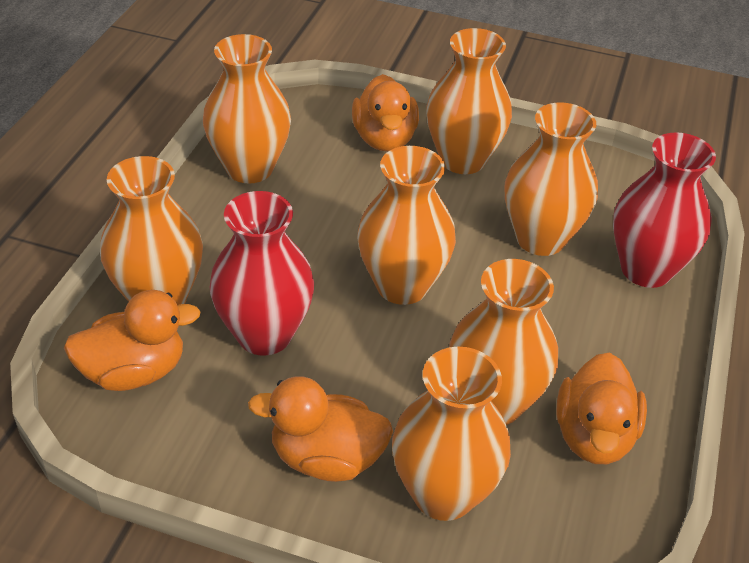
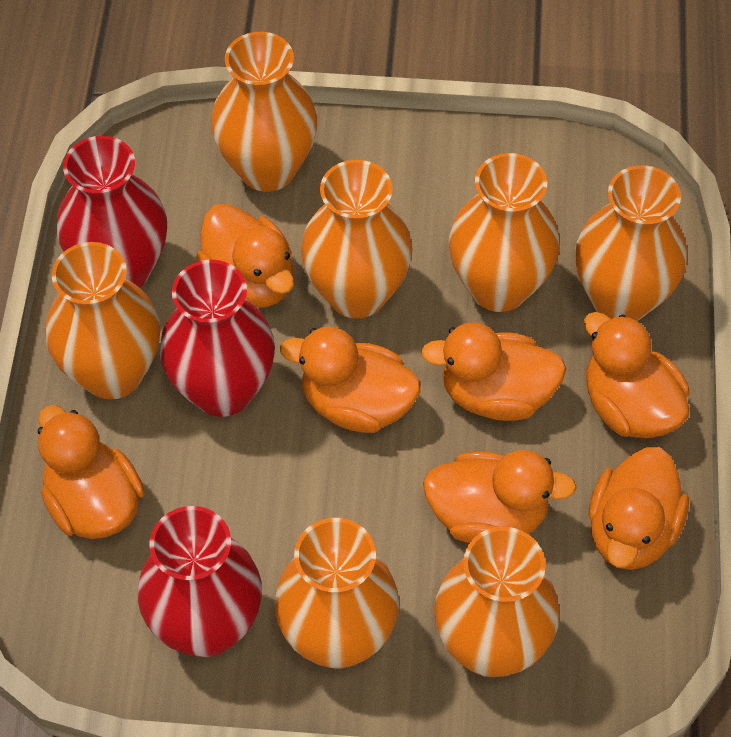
orange duck: 4 -> 7
red vase: 2 -> 3

